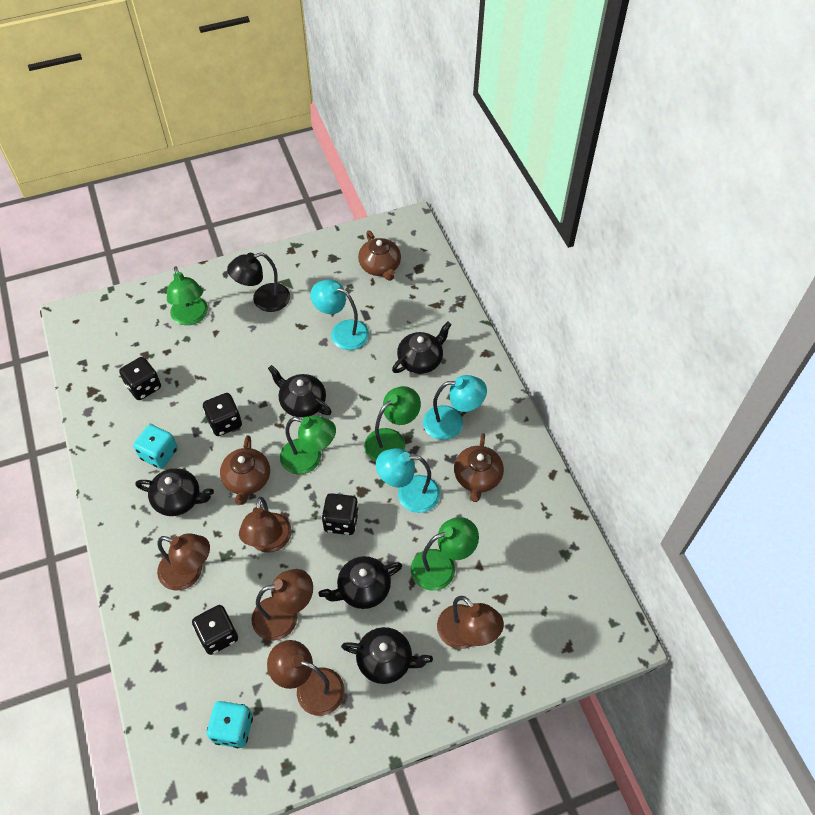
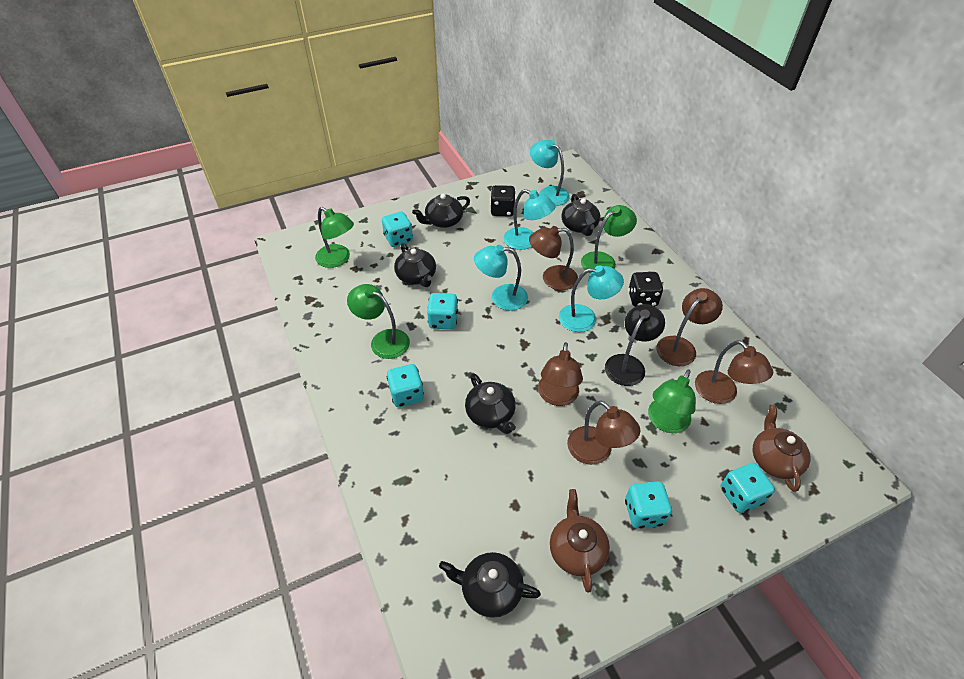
black dice: 4 -> 2
brown teapot: 3 -> 2
turquoise dice: 2 -> 5
turquoise lamp: 3 -> 4

